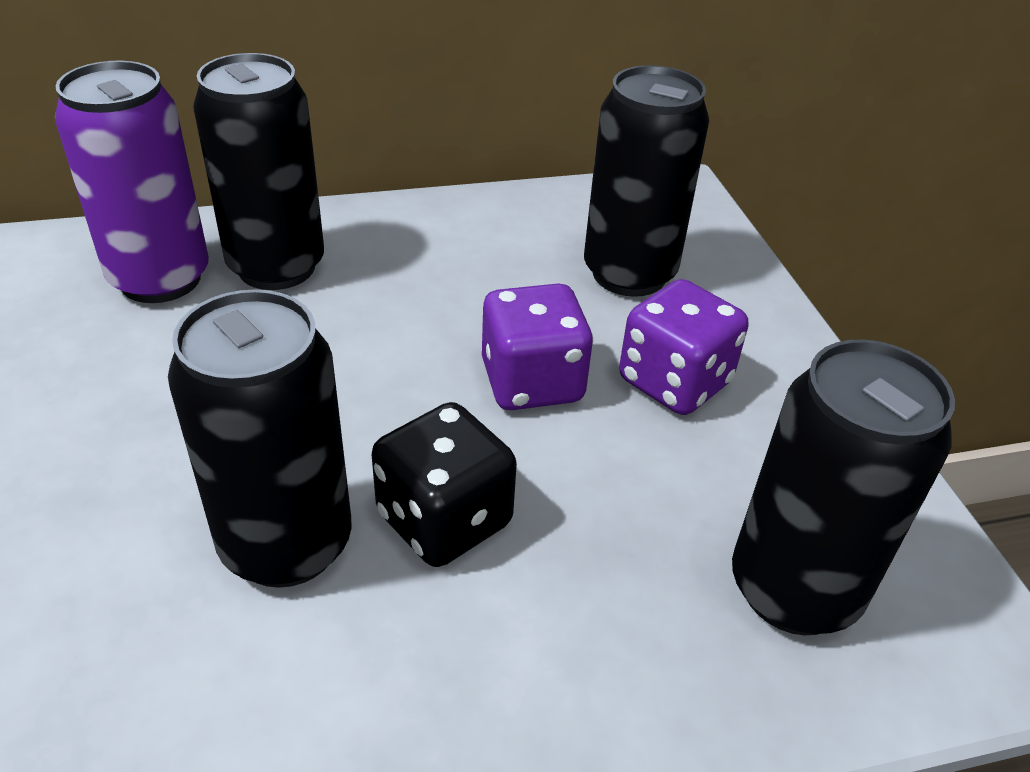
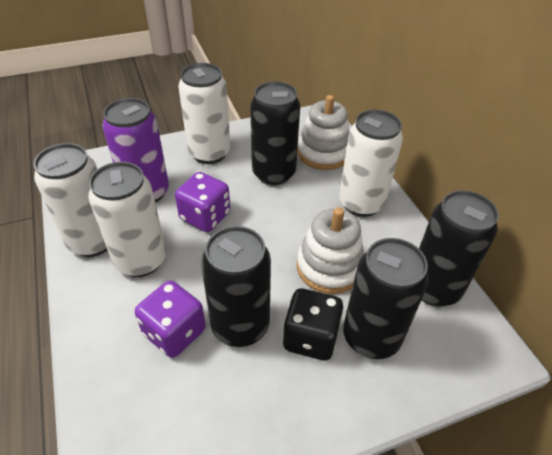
white can: 0 -> 4
white stacking toy: 0 -> 2

